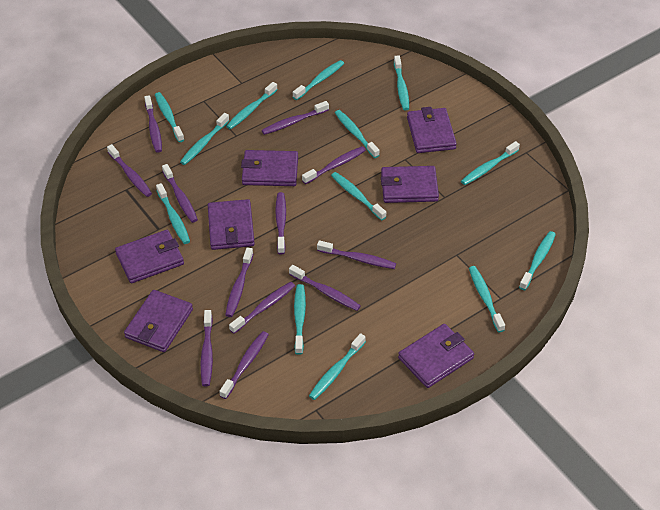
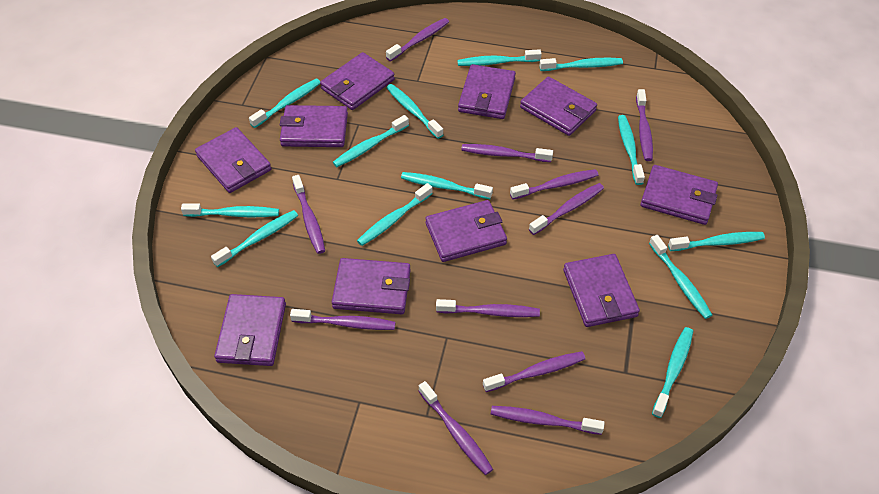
purple toothbrush: 12 -> 11
purple wallet: 7 -> 10

